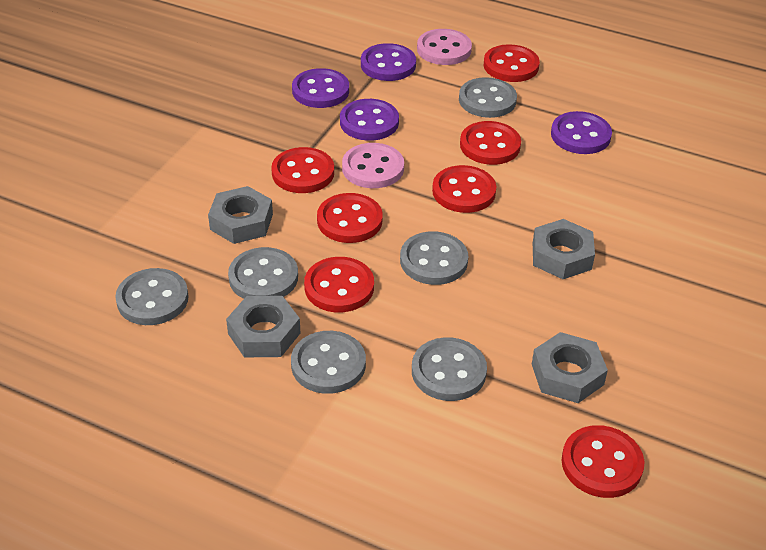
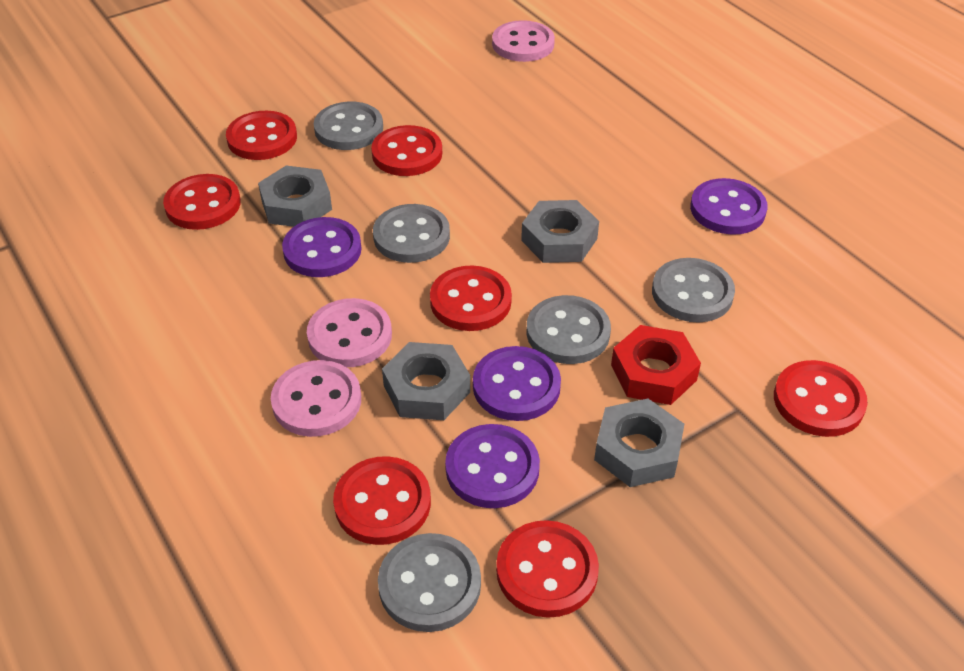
grey button: 6 -> 5
pink button: 2 -> 3
red nut: 0 -> 1

